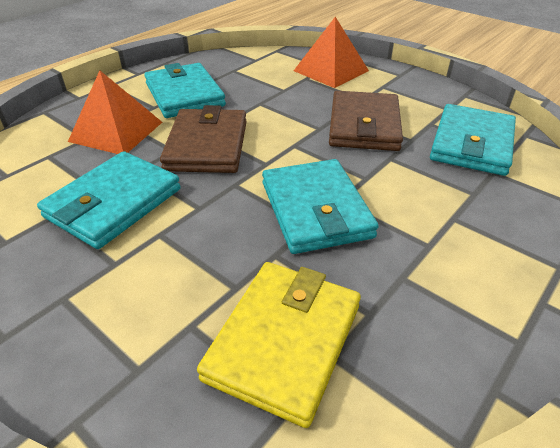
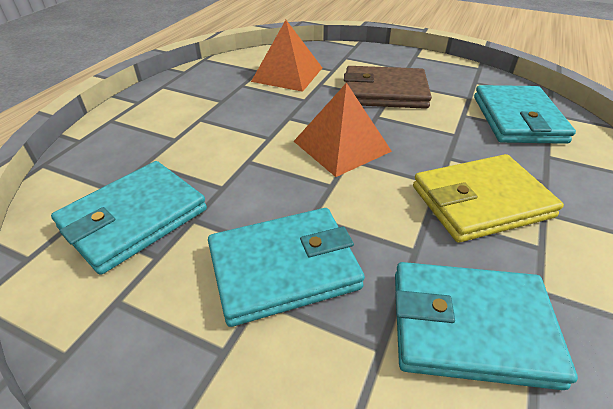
brown wallet: 2 -> 1

